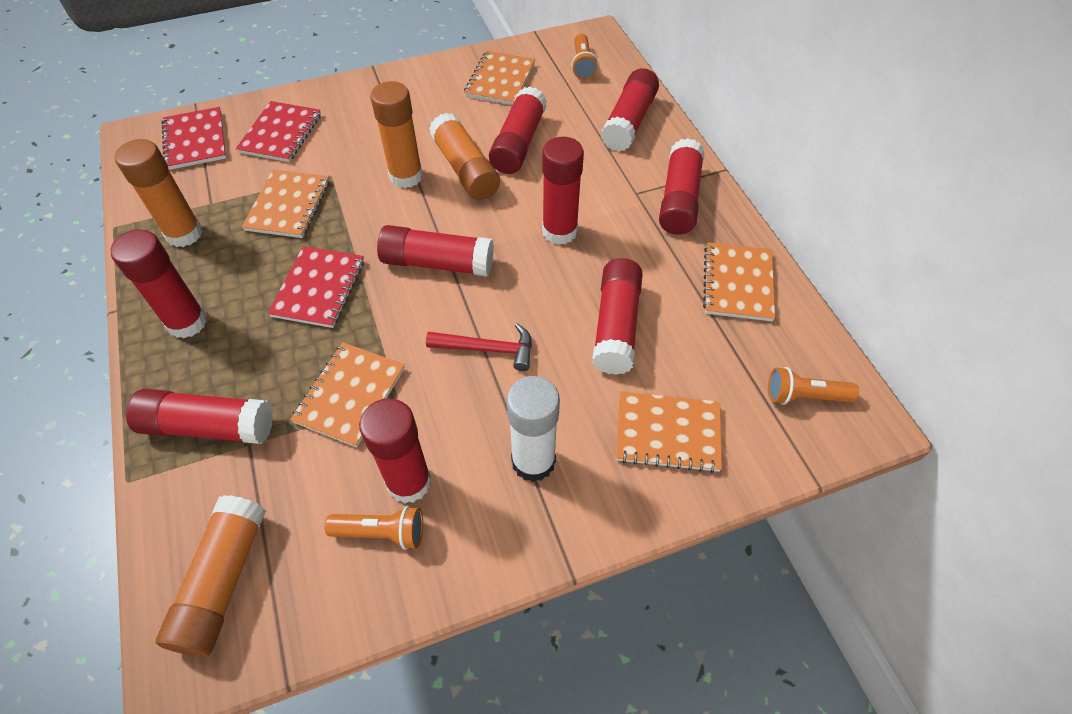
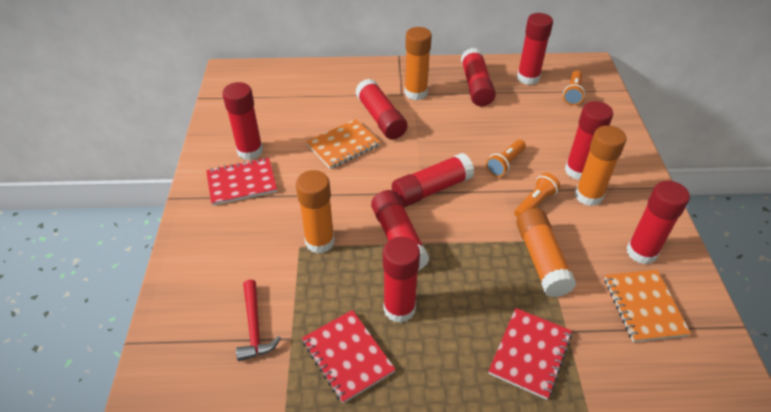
orange notebook: 5 -> 2
white glue stick: 1 -> 0

